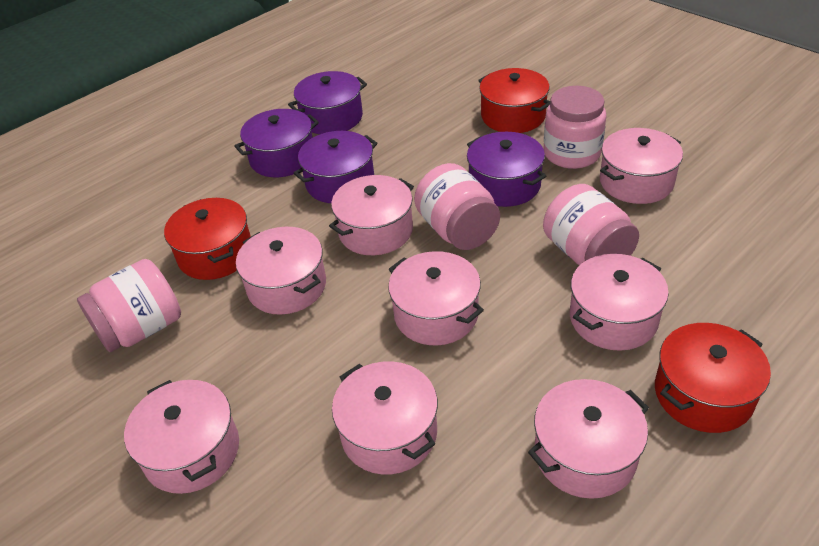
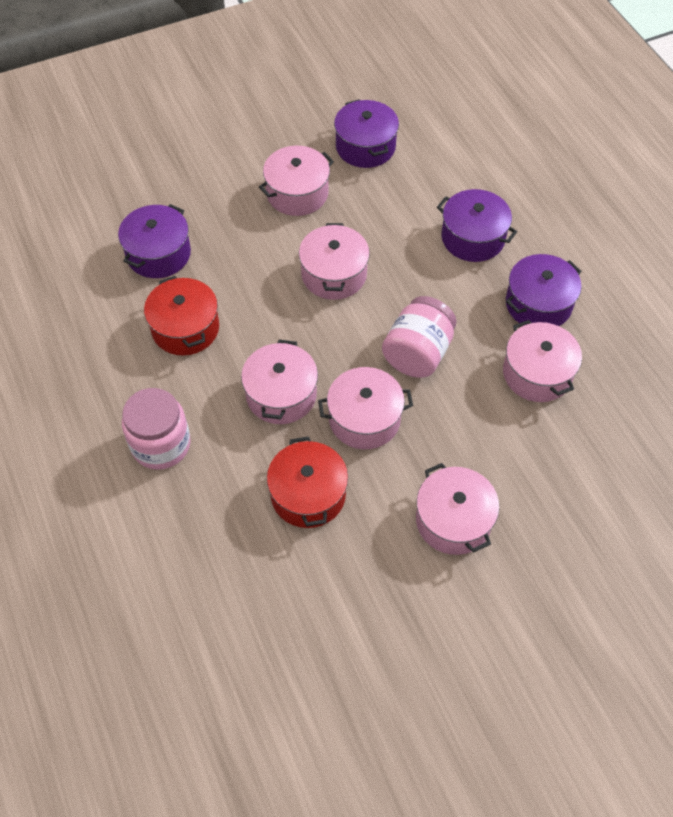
pink jar: 4 -> 2
pink pot: 8 -> 6
red pot: 3 -> 2

